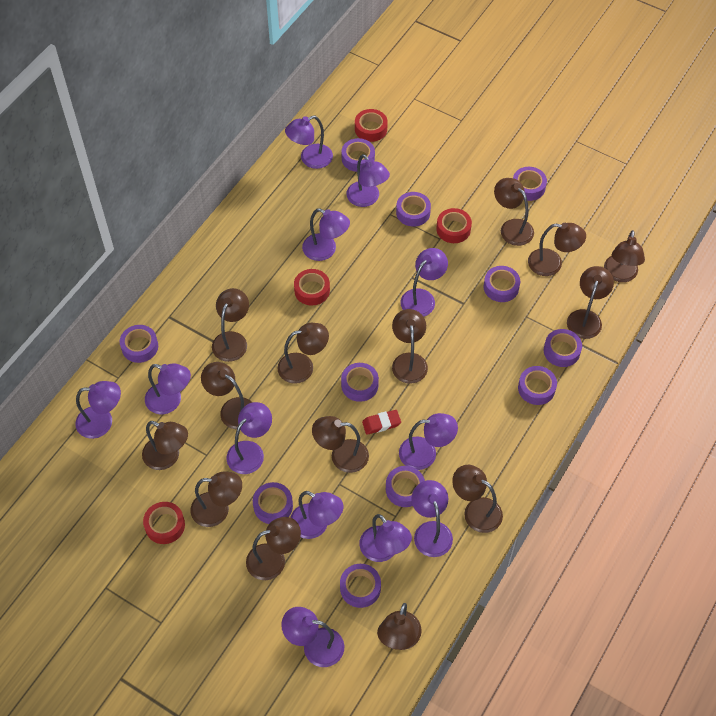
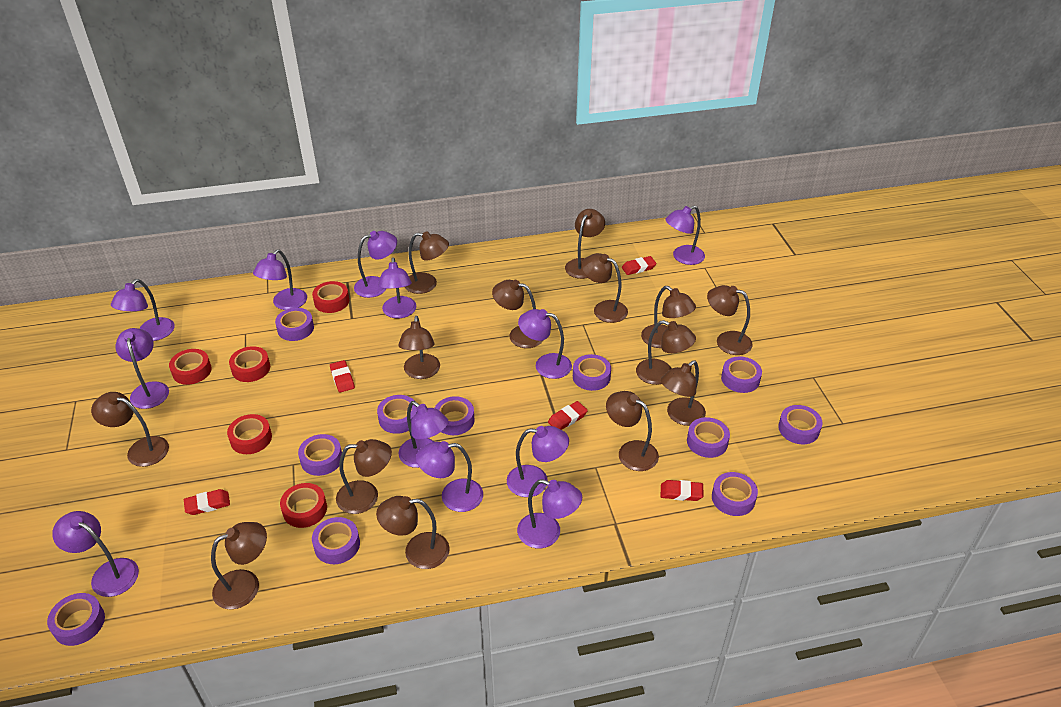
red eraser: 1 -> 5
red tape: 4 -> 5

